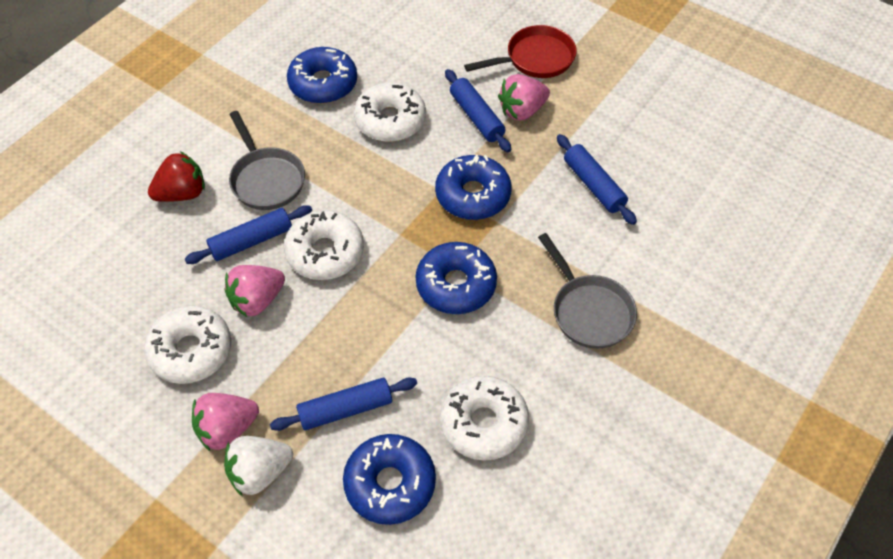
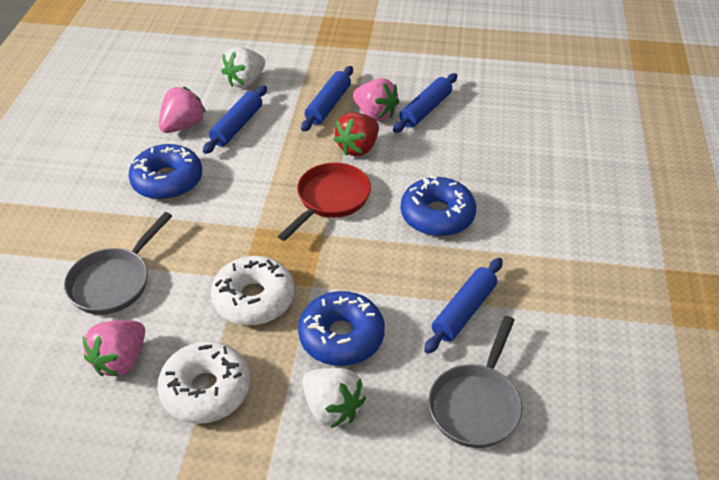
blue donut: 4 -> 3
white donut: 4 -> 2
white strawberry: 1 -> 2

